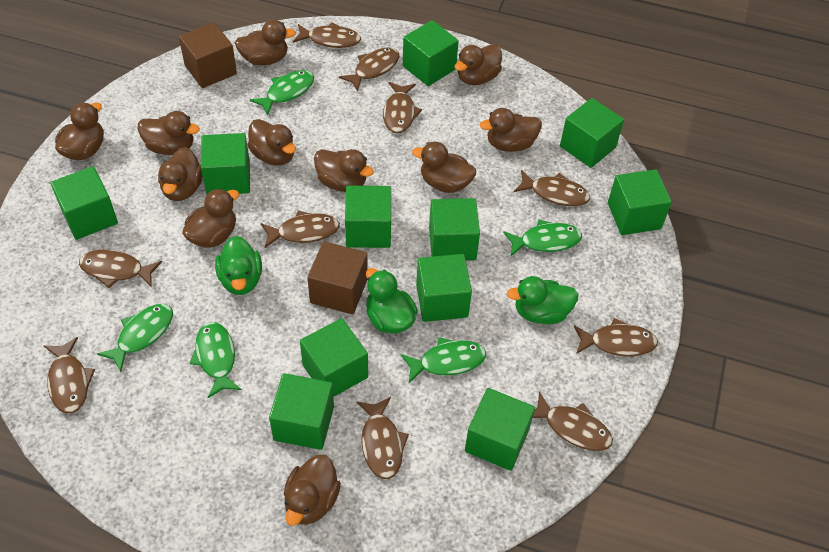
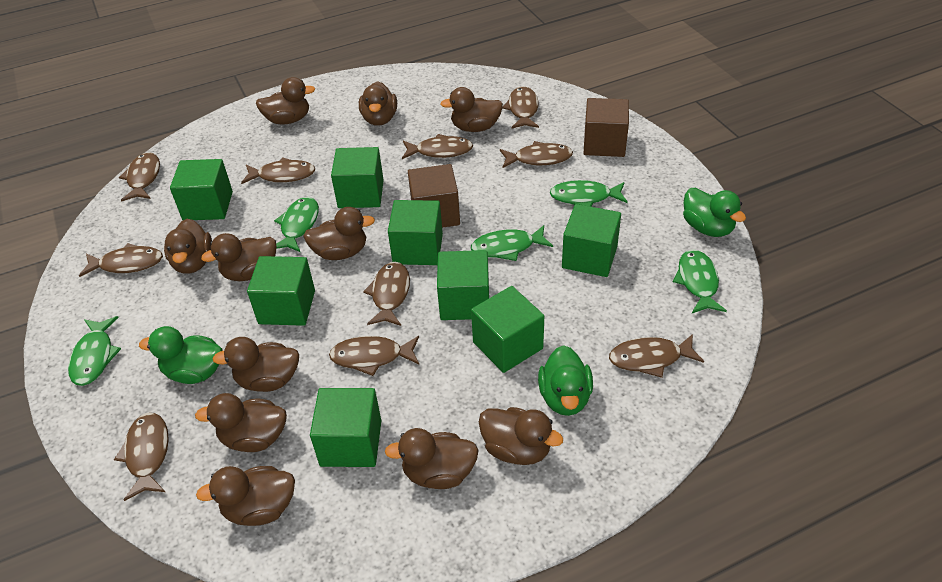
green cube: 11 -> 8

